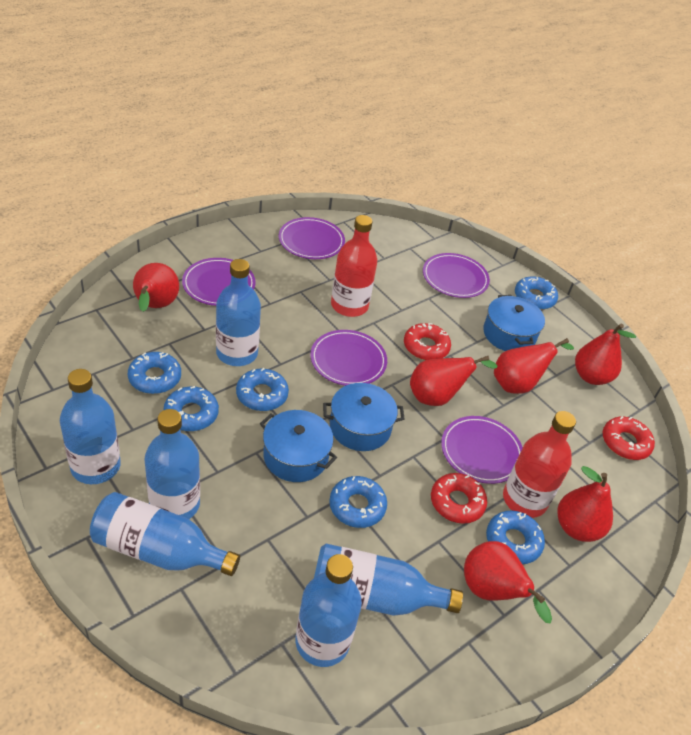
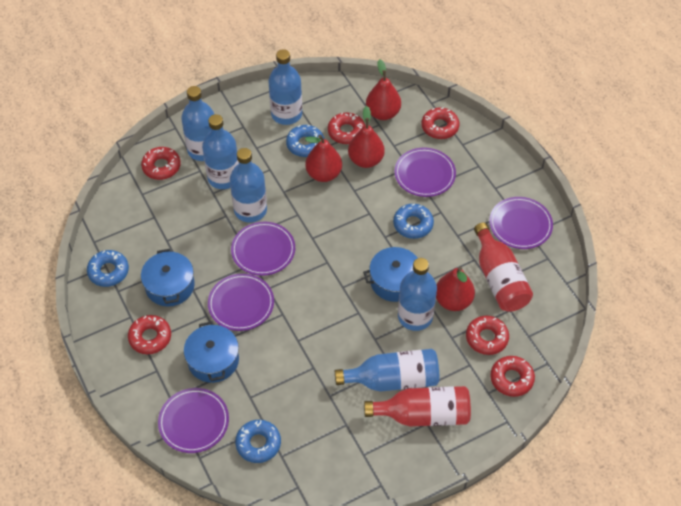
blue donut: 6 -> 4
red donut: 3 -> 6
red pear: 6 -> 4

